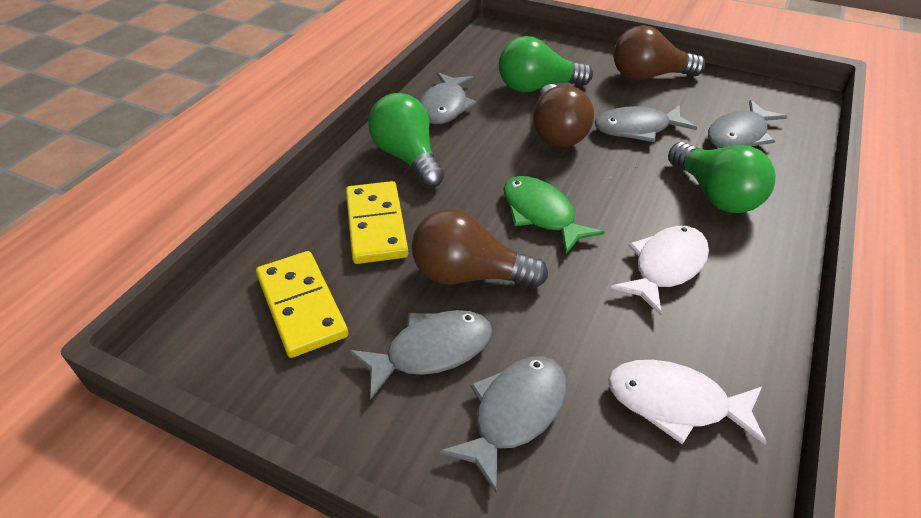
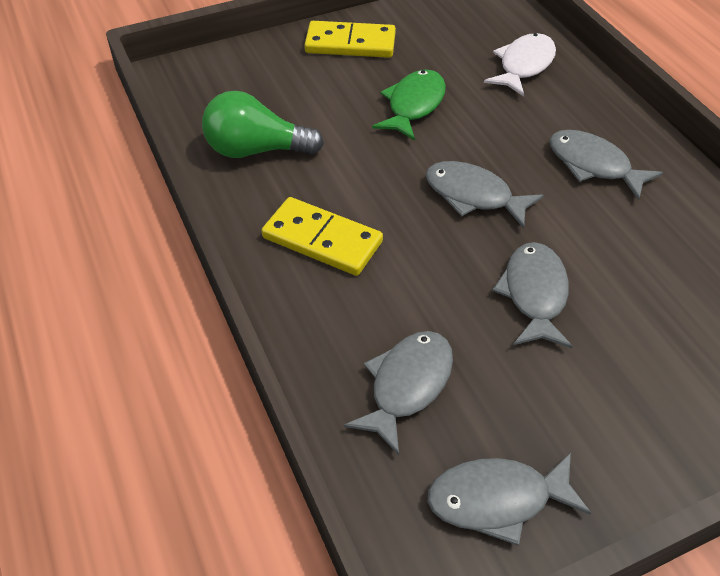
brown light bulb: 3 -> 0
green light bulb: 3 -> 1
white fish: 2 -> 1

